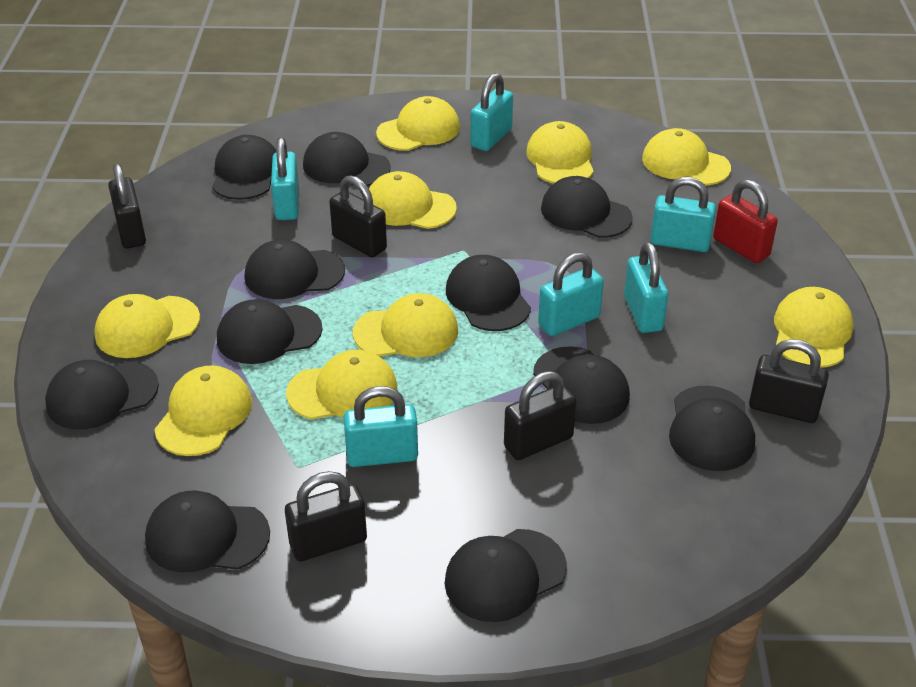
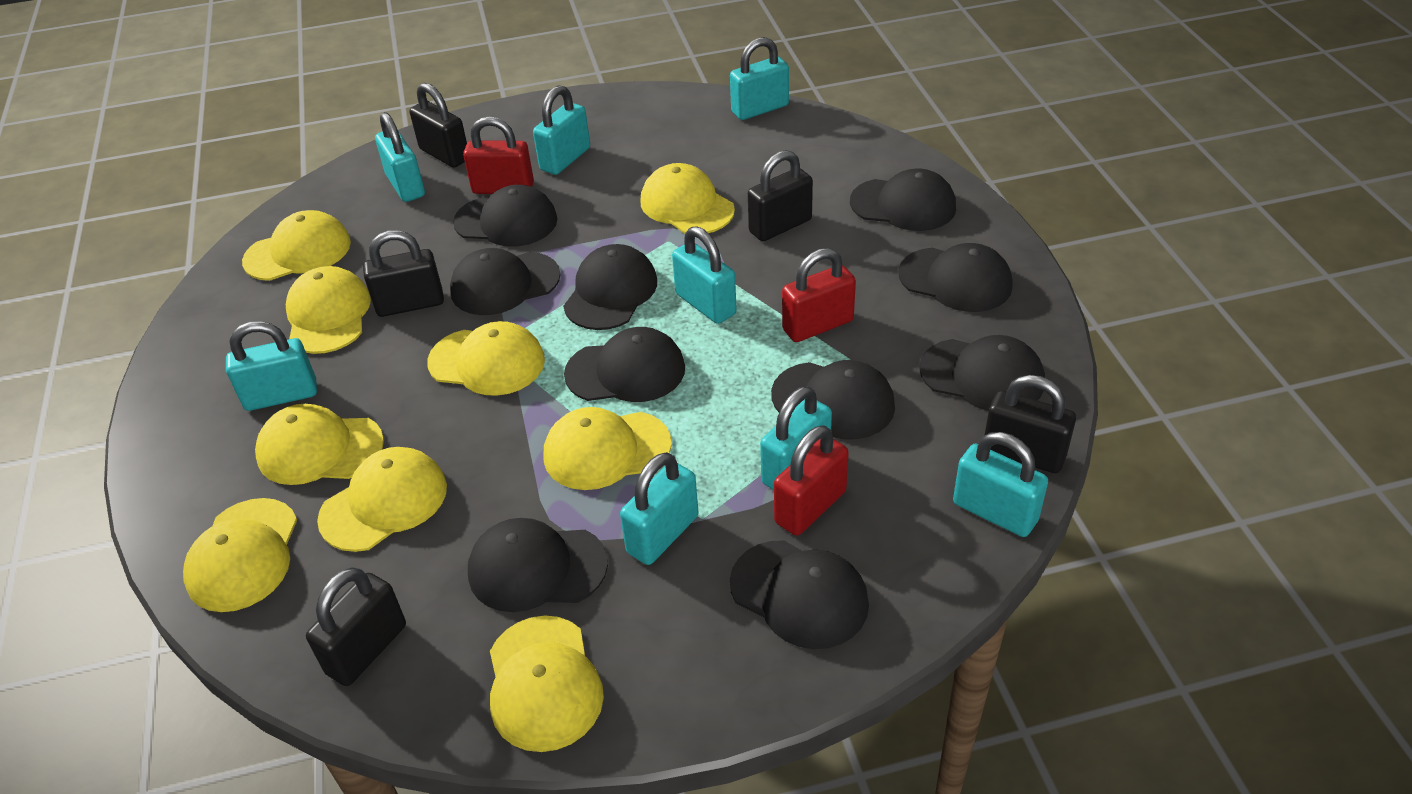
black cap: 11 -> 10
red padlock: 1 -> 3
turquoise padlock: 6 -> 8

